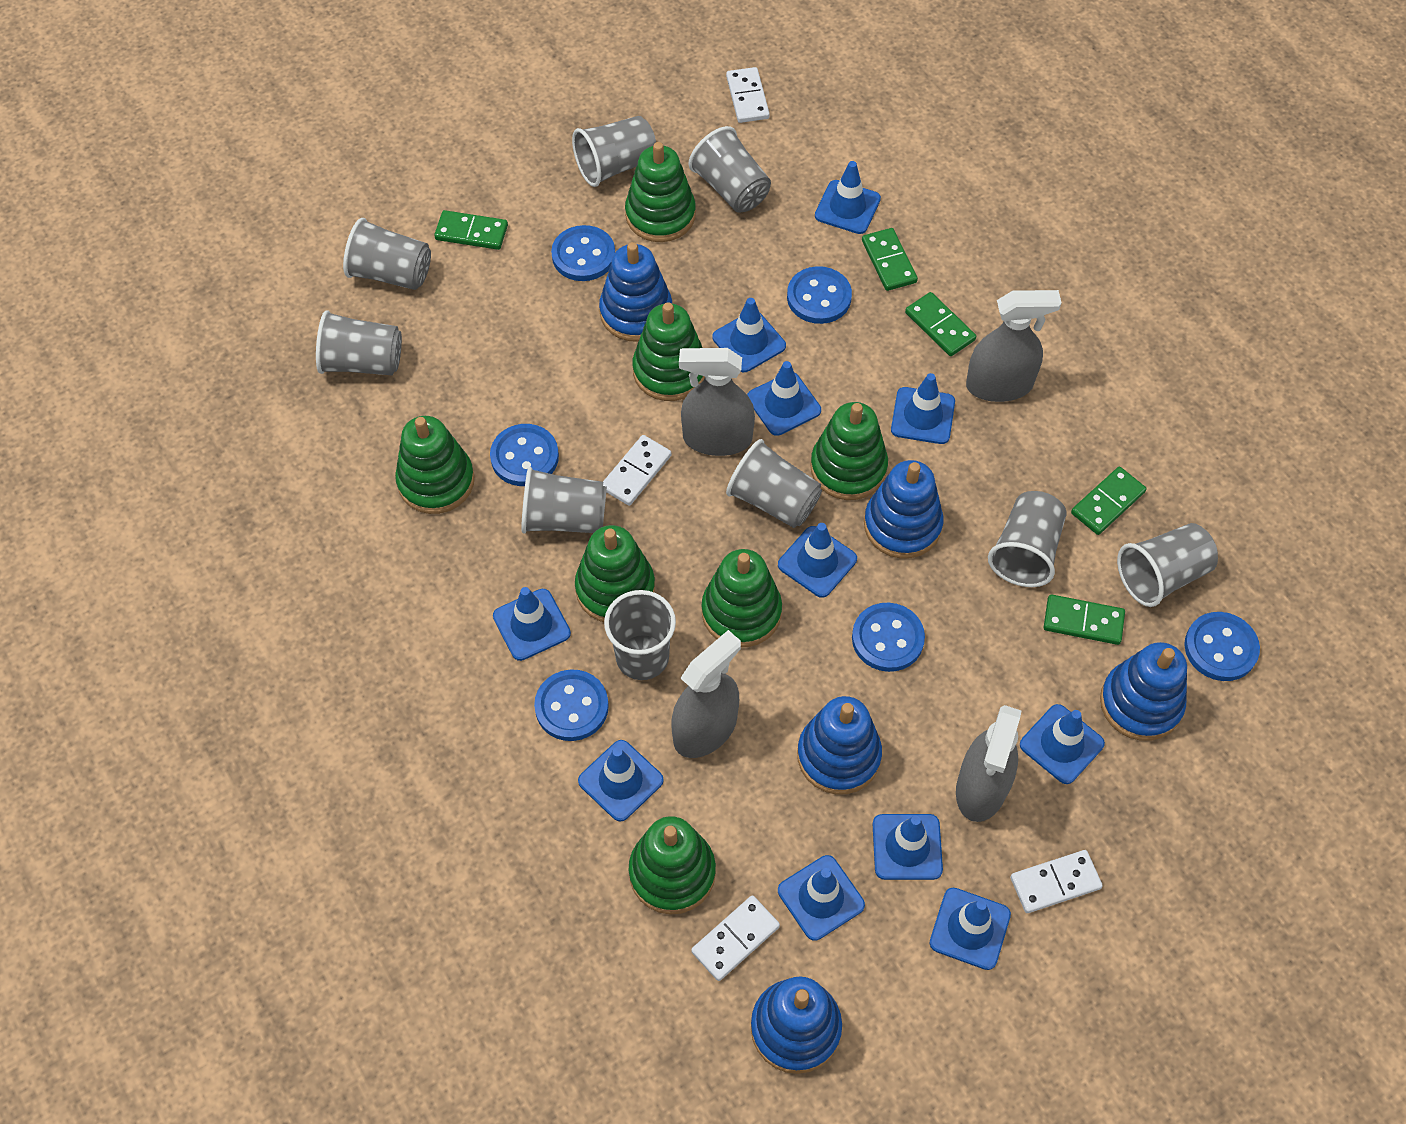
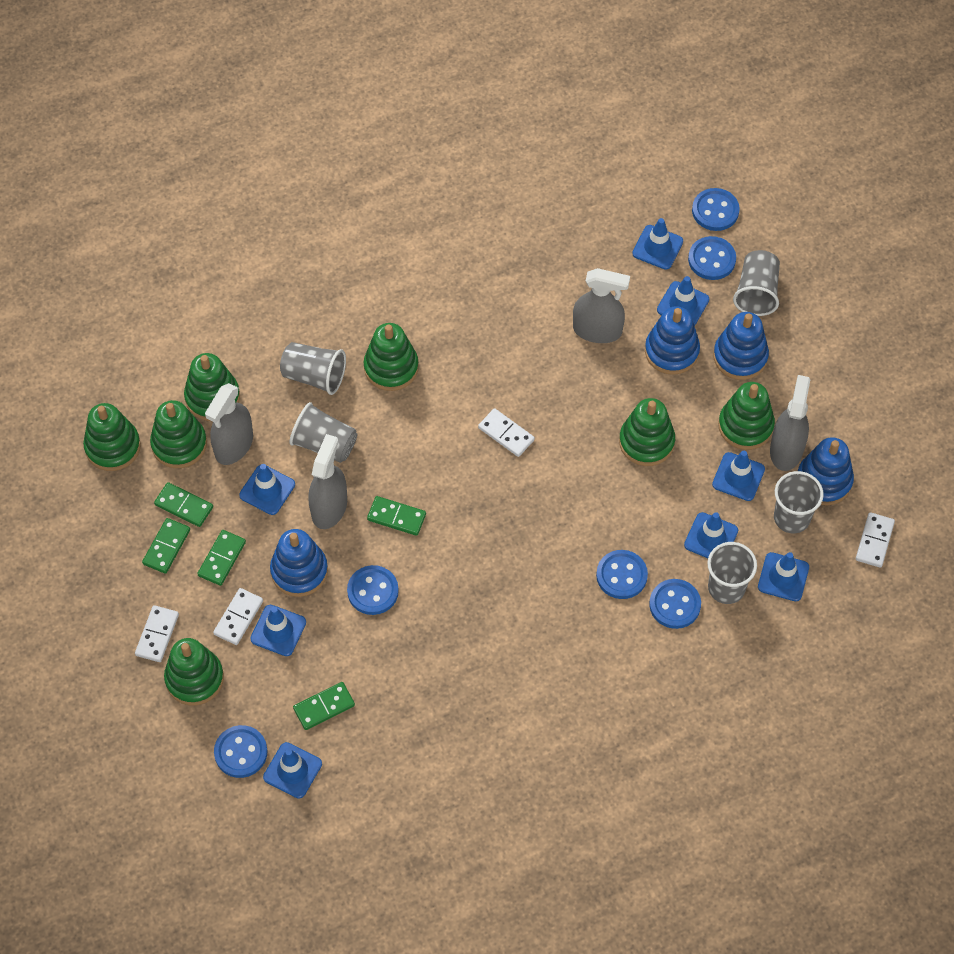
blue stacking toy: 5 -> 4
blue traffic cone: 11 -> 8
grey cup: 9 -> 5

